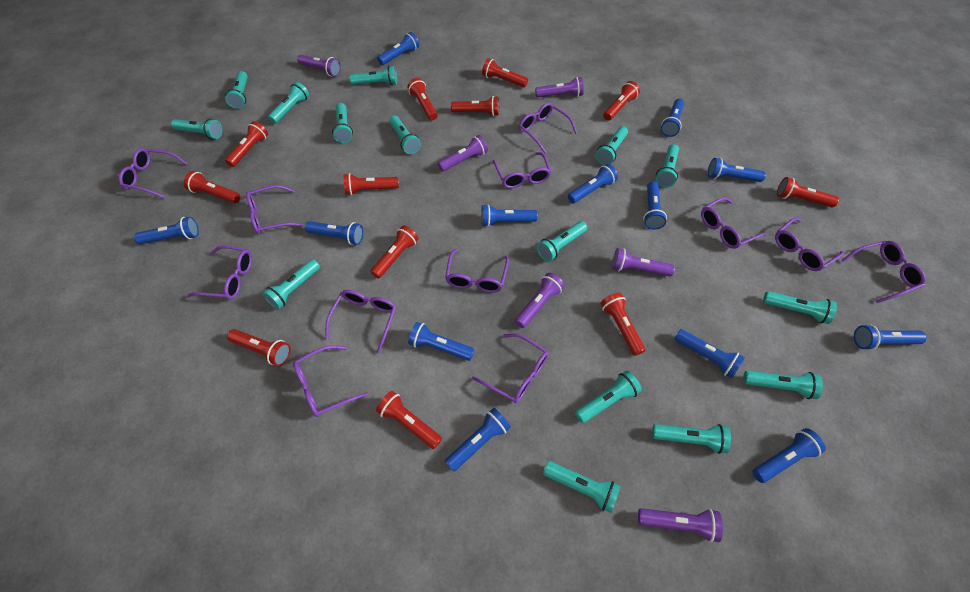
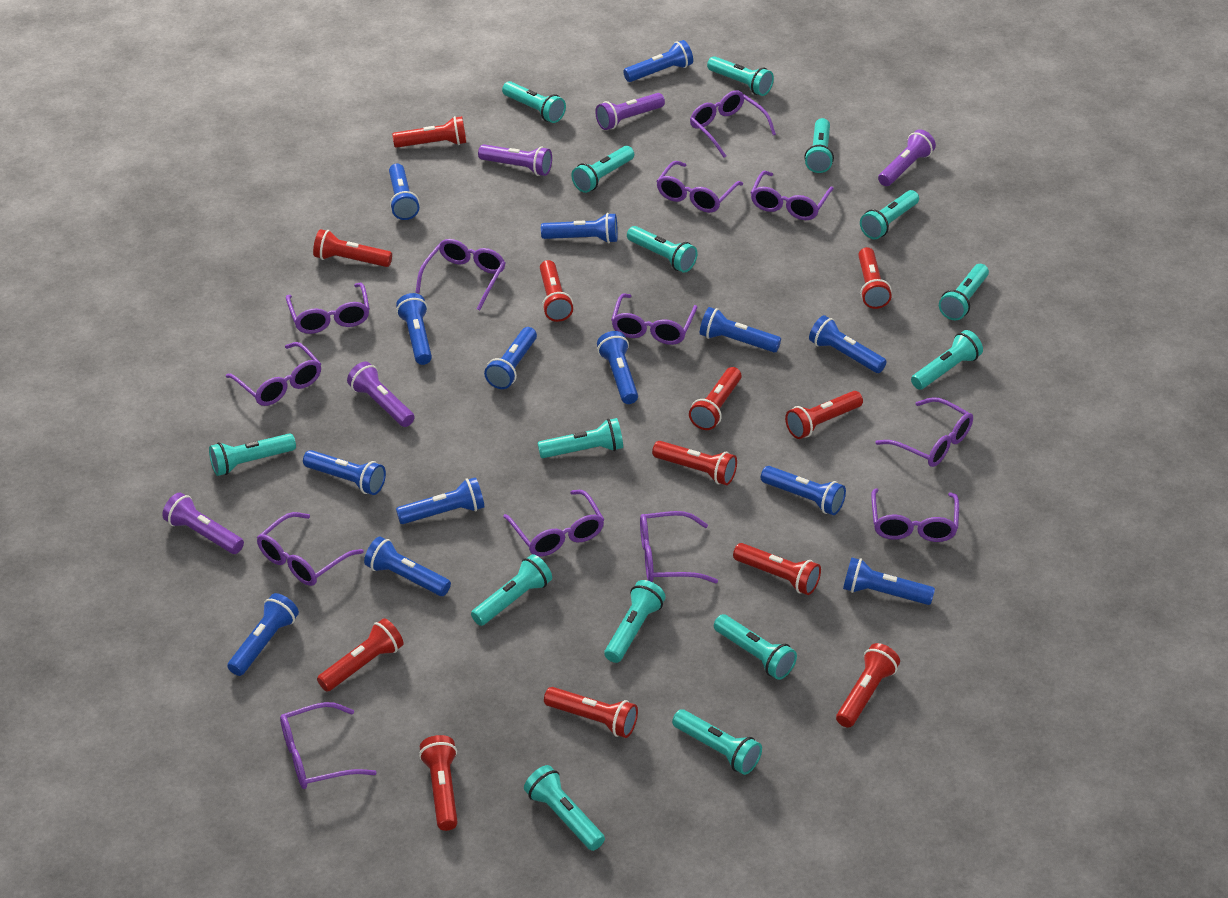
blue flashlight: 13 -> 14
purple flashlight: 6 -> 5
purple glasses: 12 -> 13

